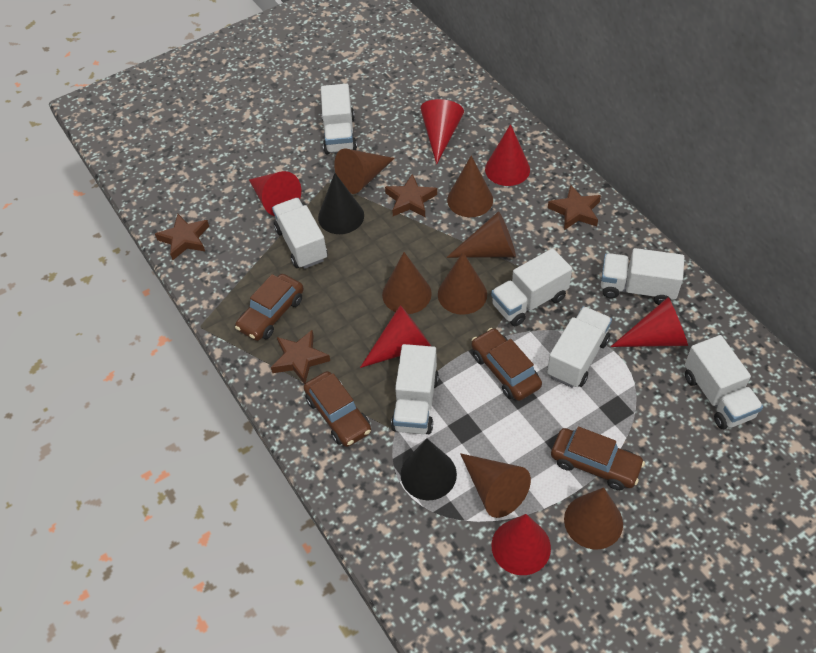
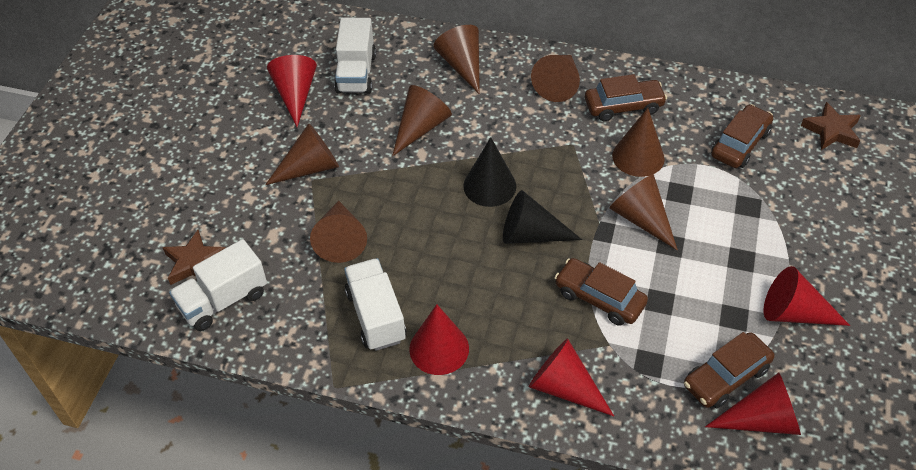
brown star: 4 -> 2
red cone: 6 -> 5
white truck: 7 -> 3

